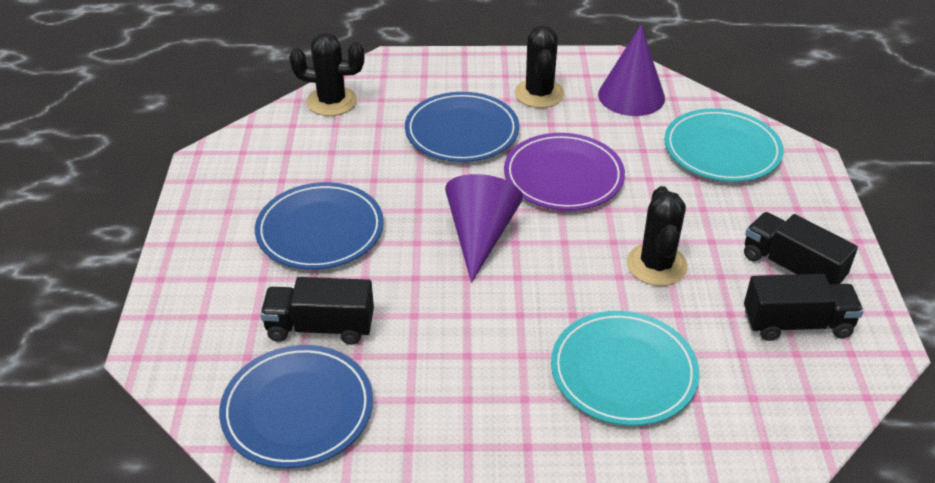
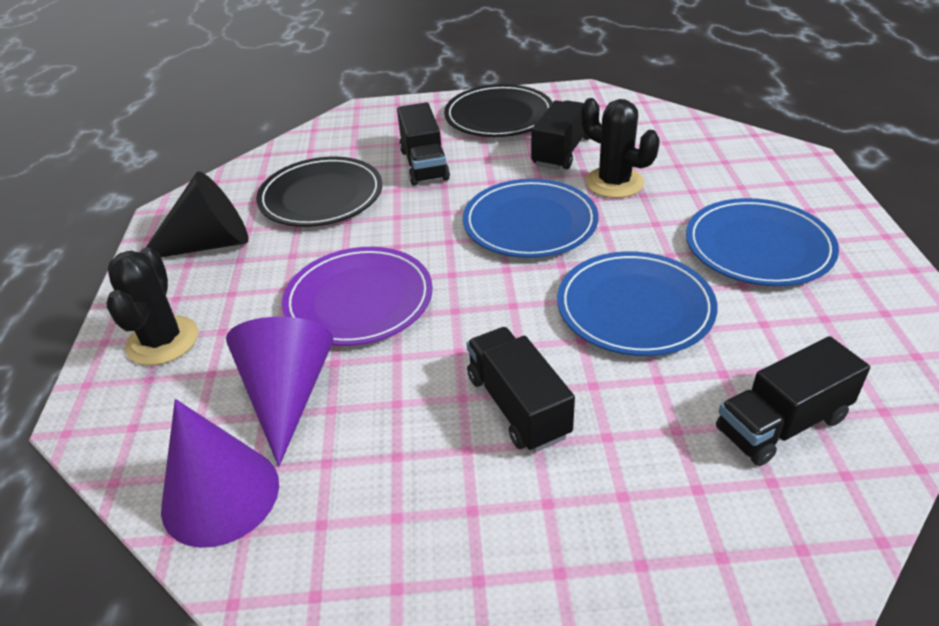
black cactus: 3 -> 2
black cone: 0 -> 1
black plate: 0 -> 2
black truck: 3 -> 4
turquoise plate: 2 -> 0

